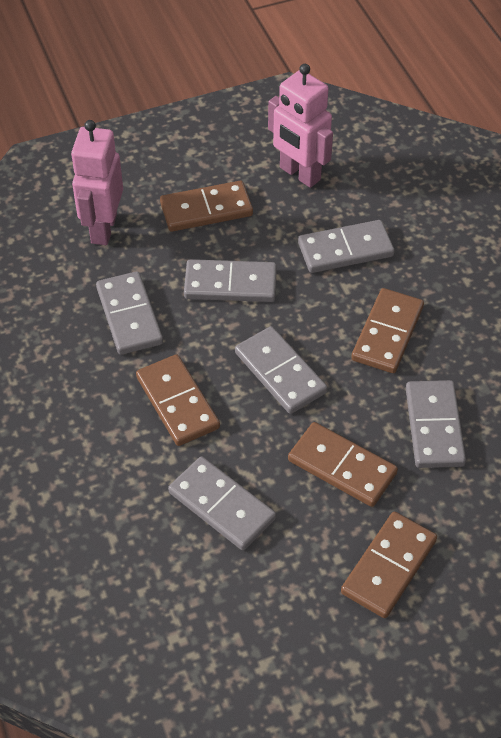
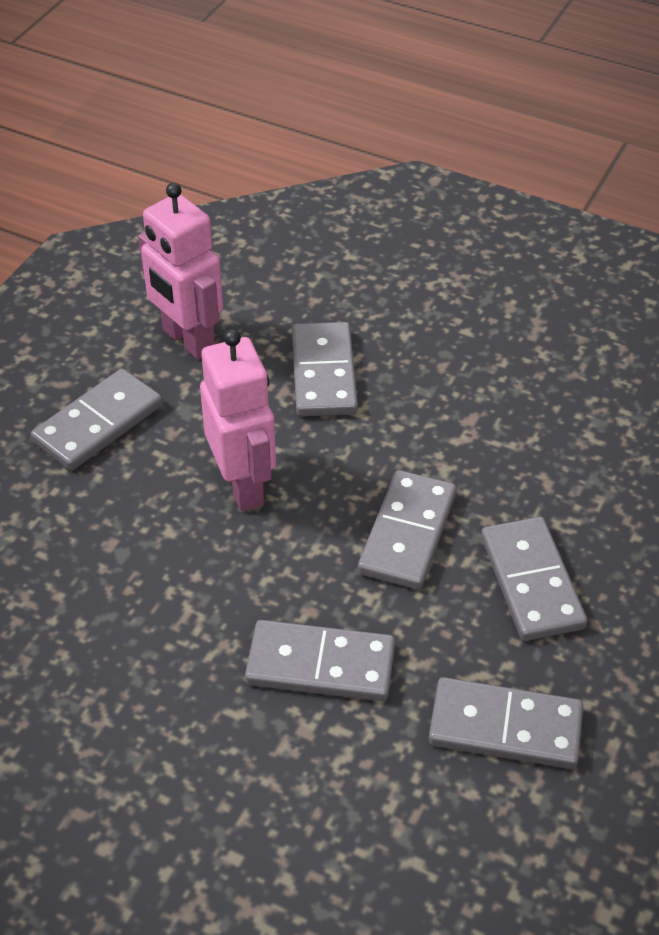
brown domino: 5 -> 0

